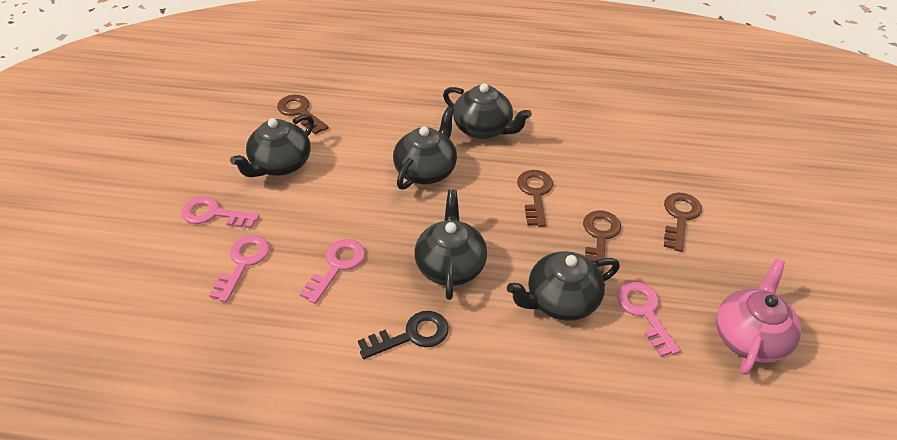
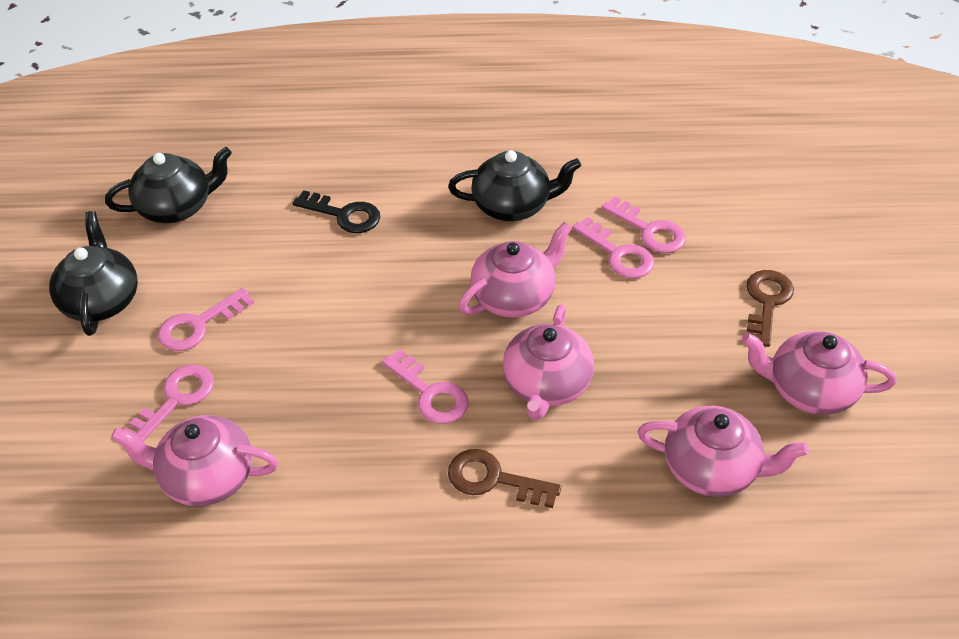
black teapot: 5 -> 3
brown key: 4 -> 2
pink key: 4 -> 5
pink teapot: 1 -> 5

